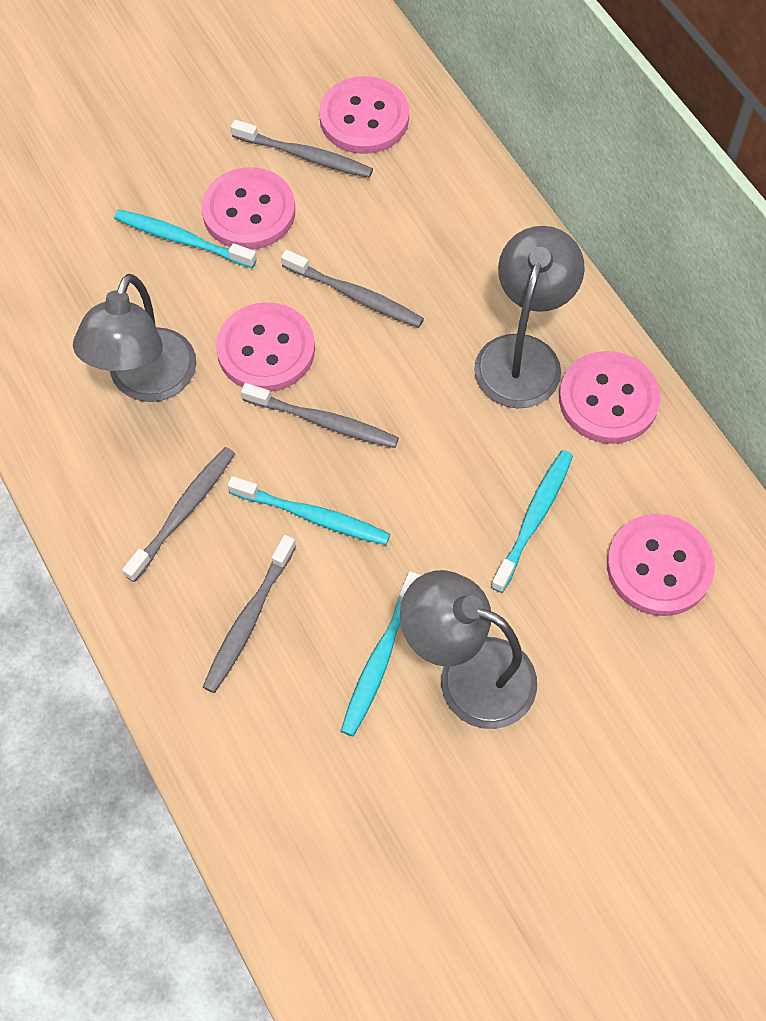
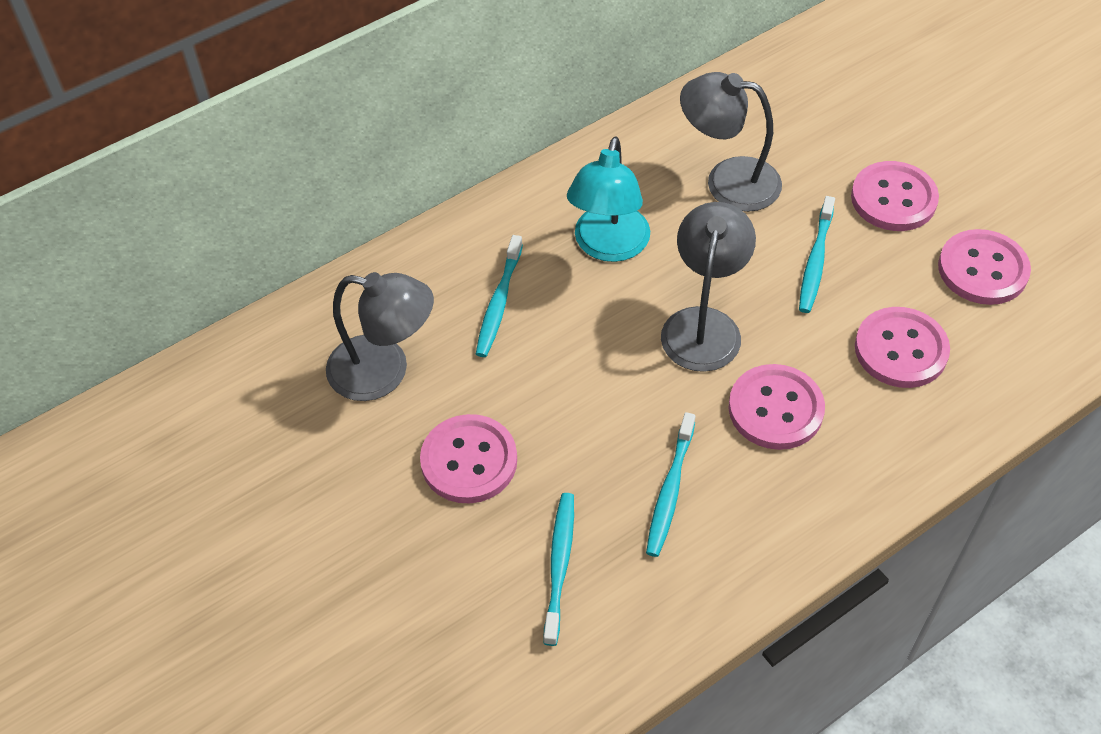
grey toothbrush: 5 -> 0
turquoise lamp: 0 -> 1

